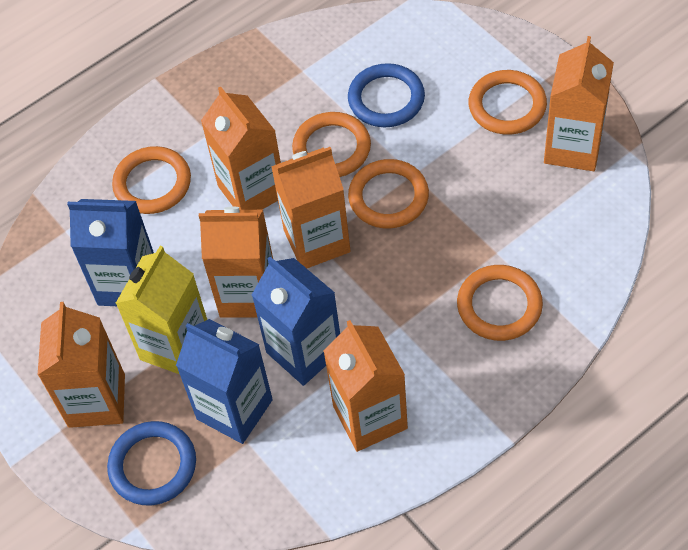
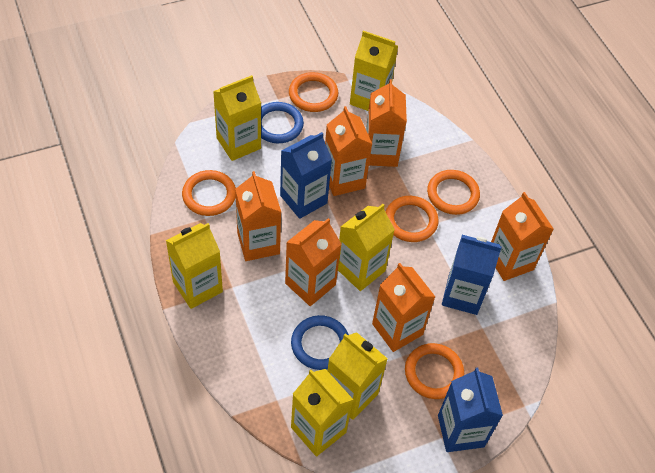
yellow carton: 1 -> 6

